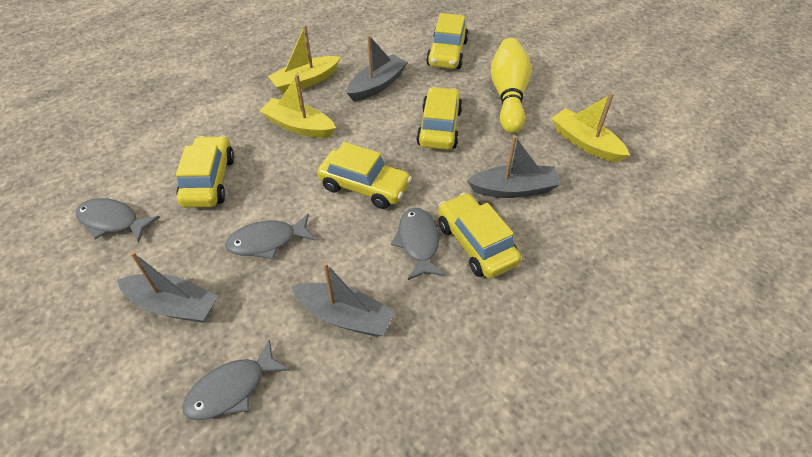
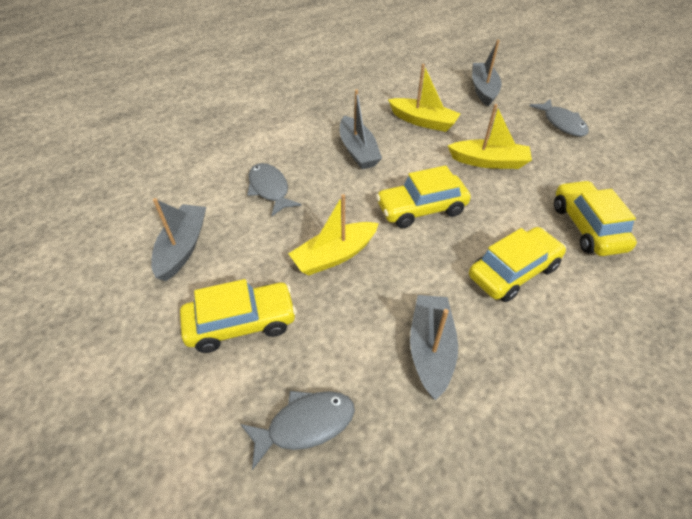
grey fish: 4 -> 3
yellow bowling pin: 1 -> 0
yellow car: 5 -> 4

